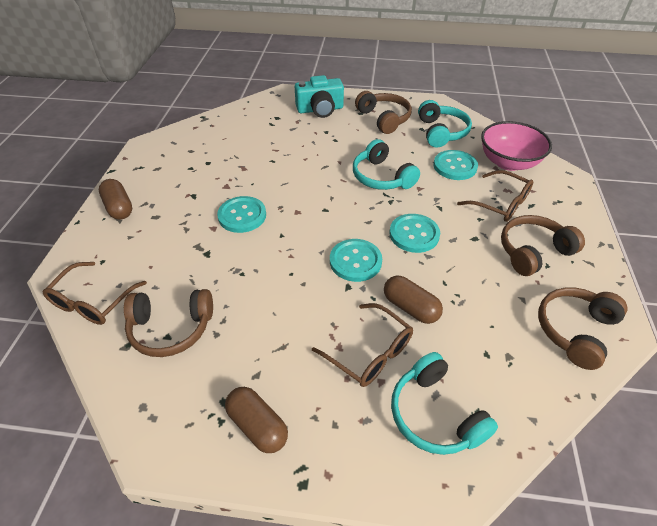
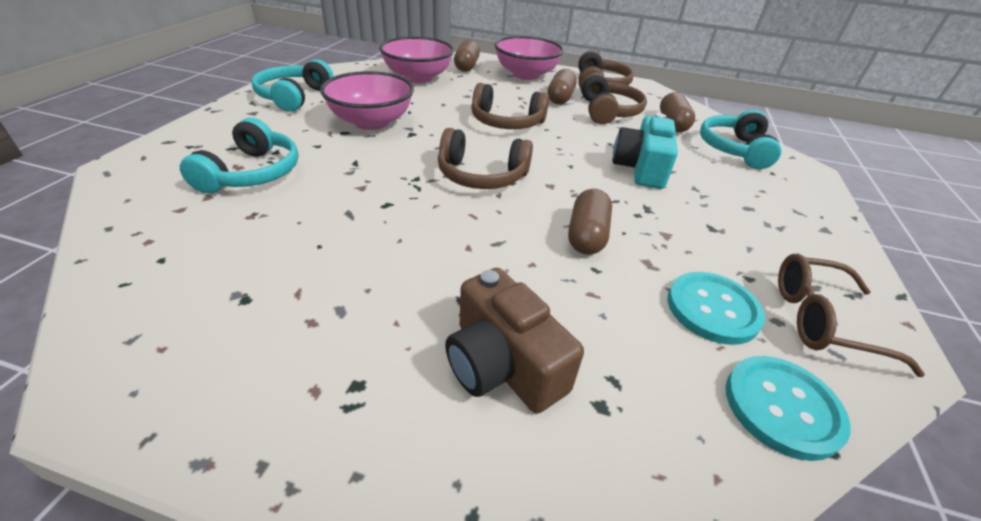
brown camera: 0 -> 1
brown capsule: 3 -> 4
brown glasses: 3 -> 1
pink bowl: 1 -> 3
turquoise button: 4 -> 2

